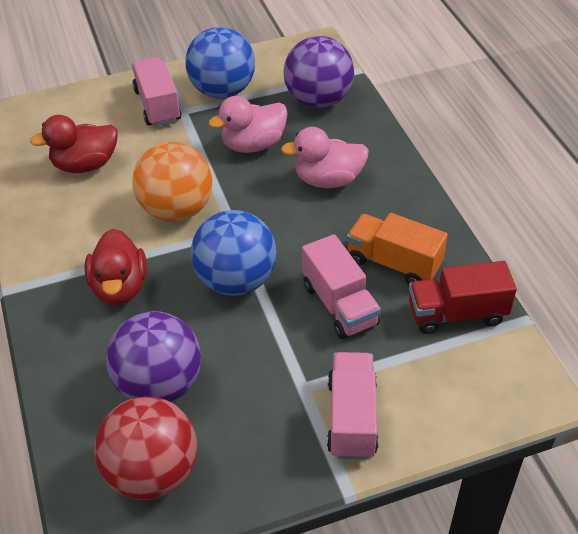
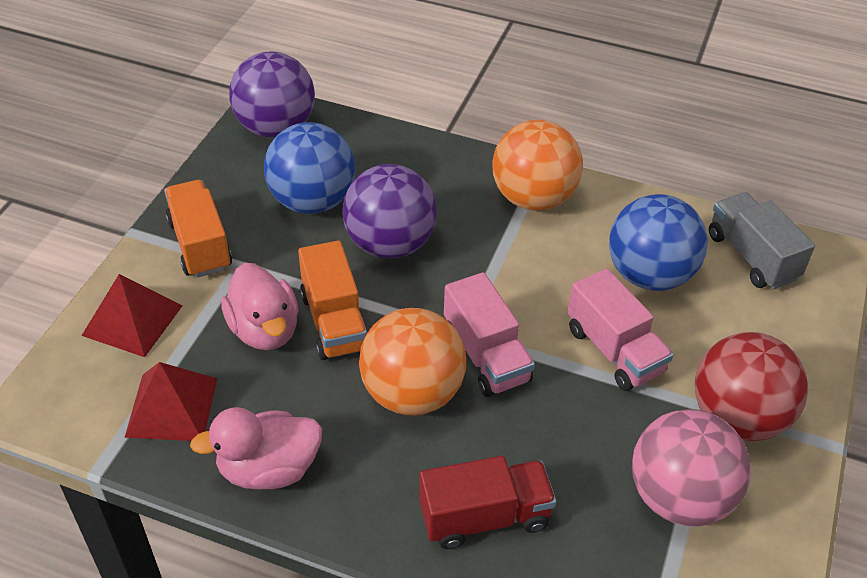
grey truck: 0 -> 1
orange ball: 1 -> 2
orange truck: 1 -> 2
pink ball: 0 -> 1
pink truck: 3 -> 2
red duck: 2 -> 0
red pyramid: 0 -> 2

